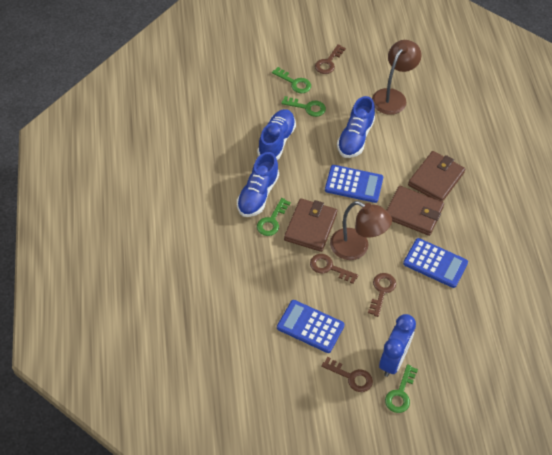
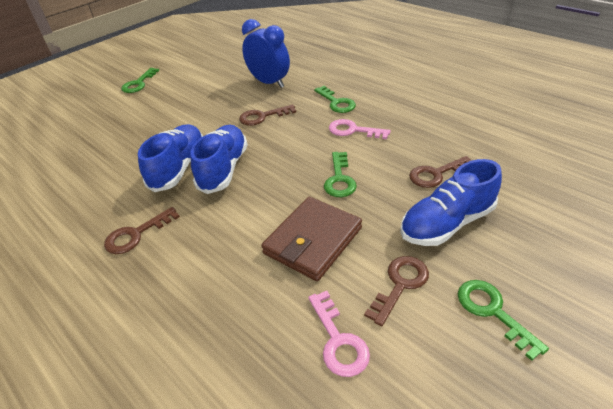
blue calculator: 3 -> 0
brown lamp: 2 -> 0
brown wallet: 3 -> 1
pink key: 0 -> 2

